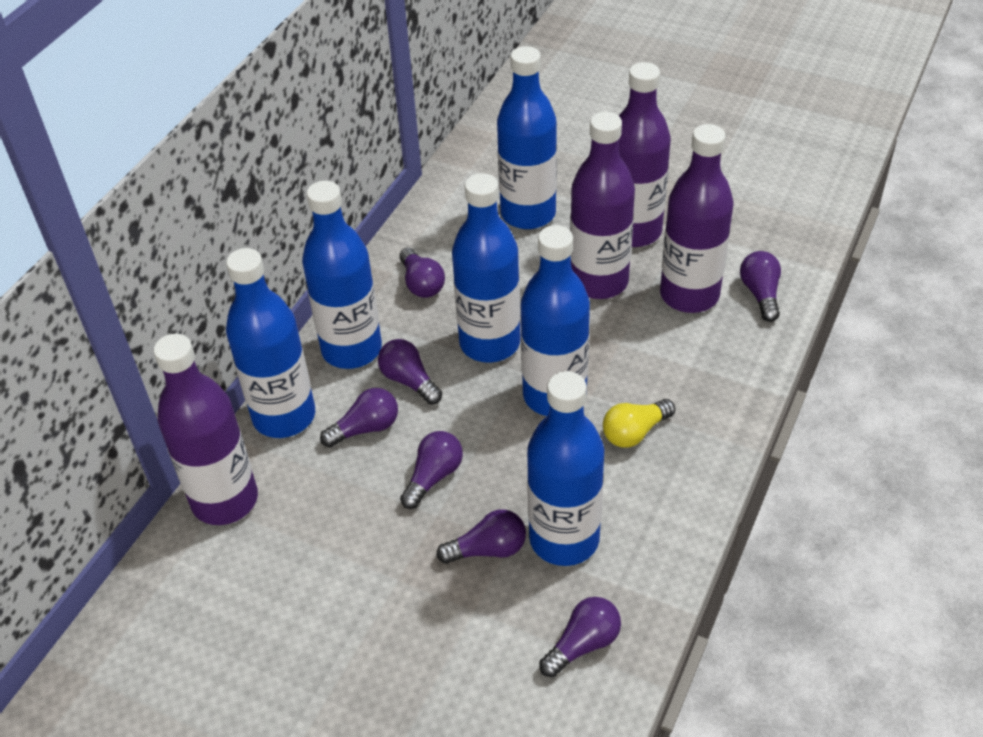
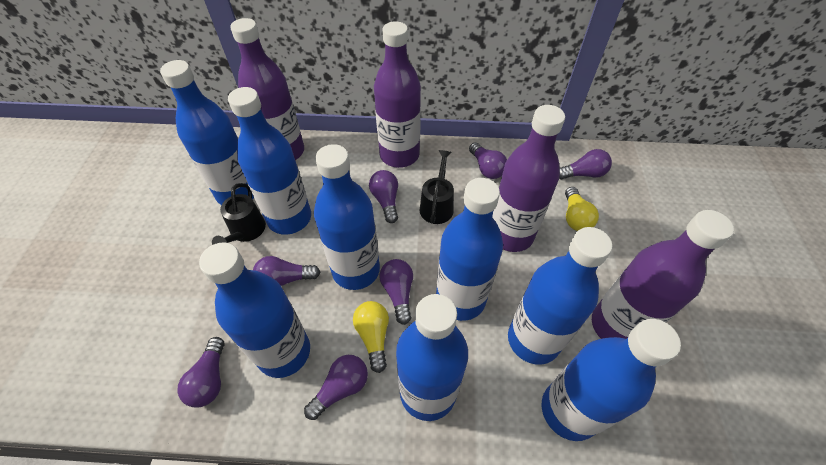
black watering can: 0 -> 2
blue bottle: 6 -> 8
yellow light bulb: 1 -> 2

